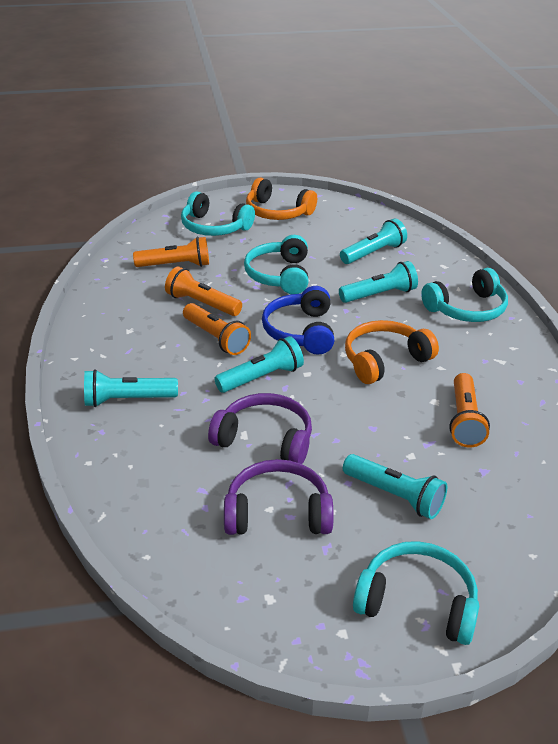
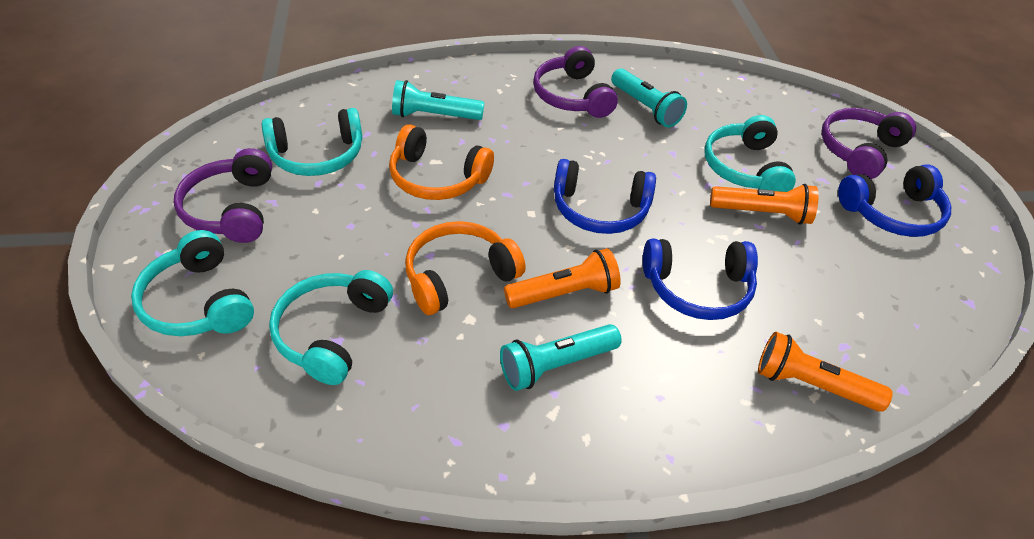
blue headphones: 1 -> 3
orange flashlight: 4 -> 3
purple headphones: 2 -> 3
turquoise flashlight: 5 -> 3

